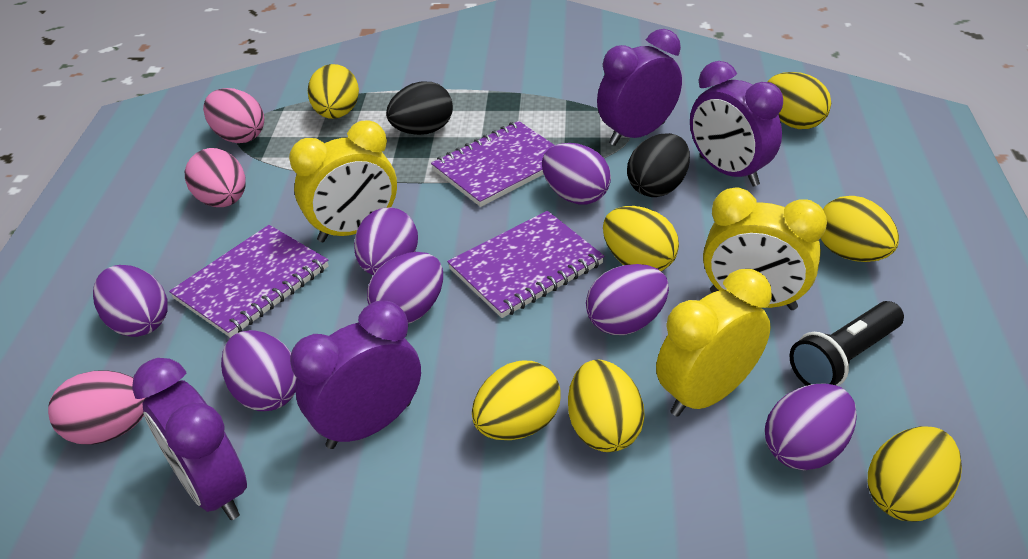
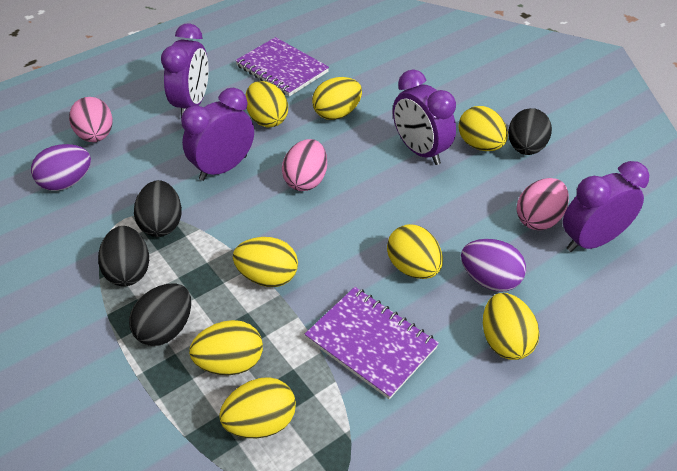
black egg: 2 -> 4
black flashlight: 1 -> 0
purple egg: 7 -> 2
purple notebook: 3 -> 2
yellow clock: 3 -> 0
yellow egg: 7 -> 8

